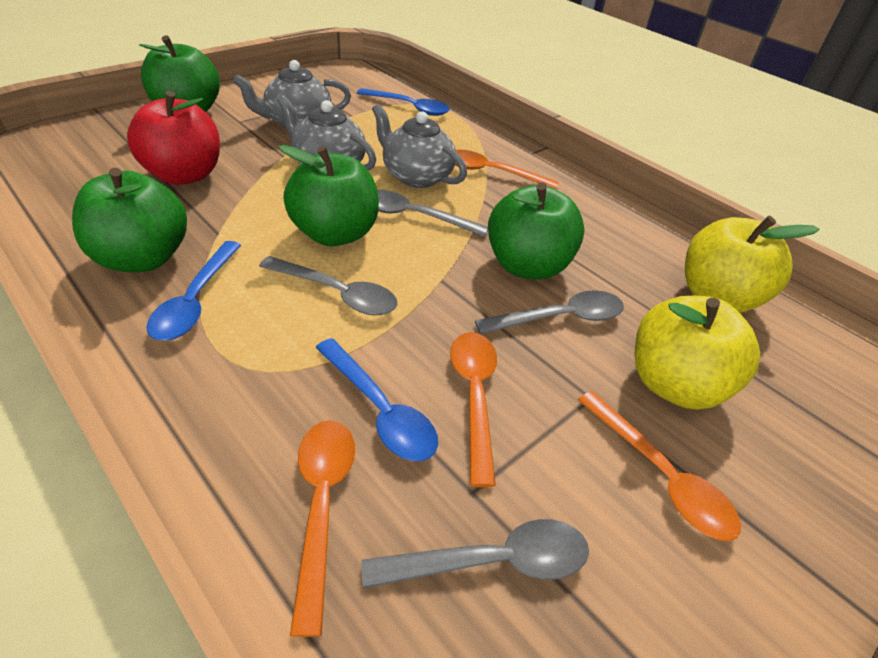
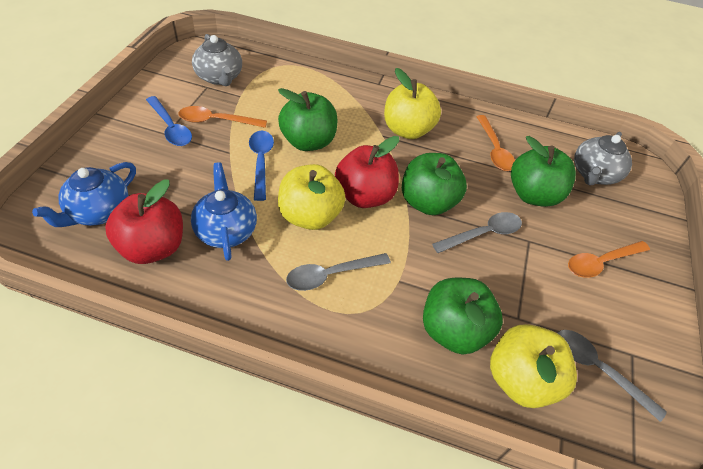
blue spoon: 3 -> 2
blue teapot: 0 -> 2
grey spoon: 4 -> 3
grey teapot: 3 -> 2
orange spoon: 4 -> 3
red apple: 1 -> 2
yellow apple: 2 -> 3

